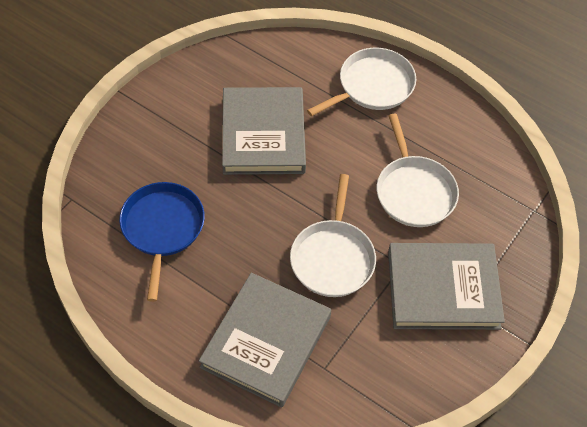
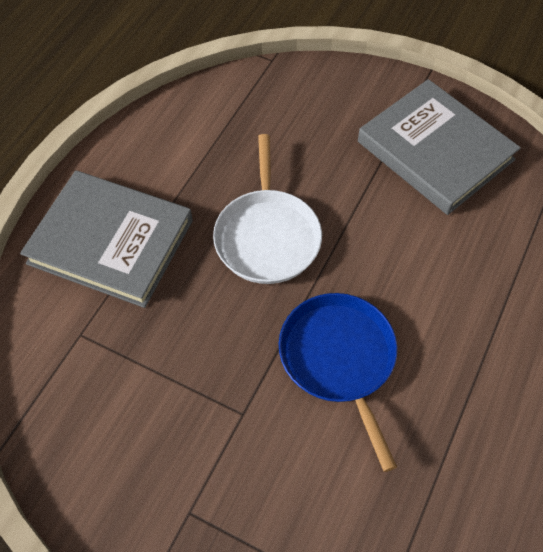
grey book: 3 -> 2
white pan: 3 -> 1

